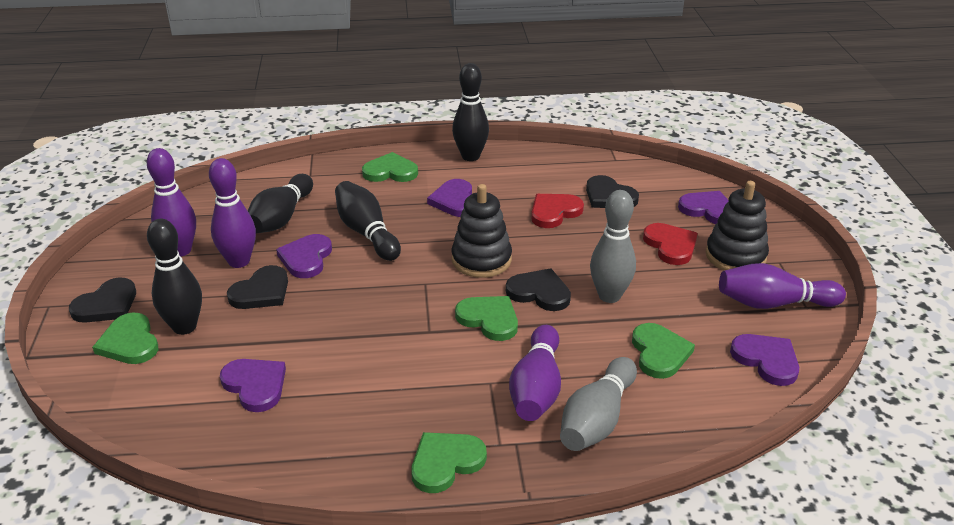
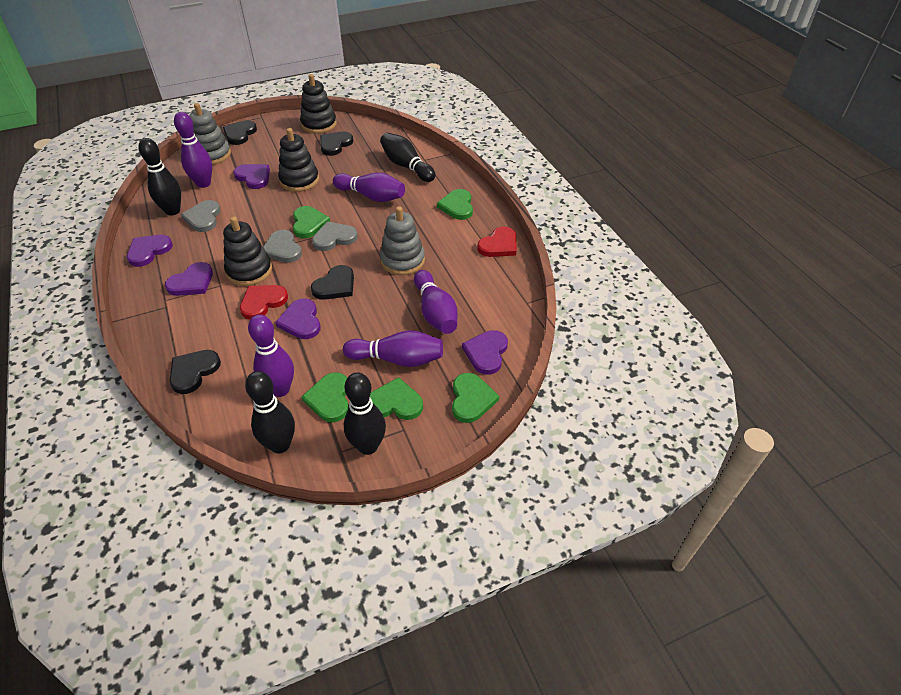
black stacking toy: 2 -> 3
grey bowling pin: 2 -> 0
grey heart: 0 -> 3
grey stacking toy: 0 -> 2
purple bowling pin: 4 -> 5

